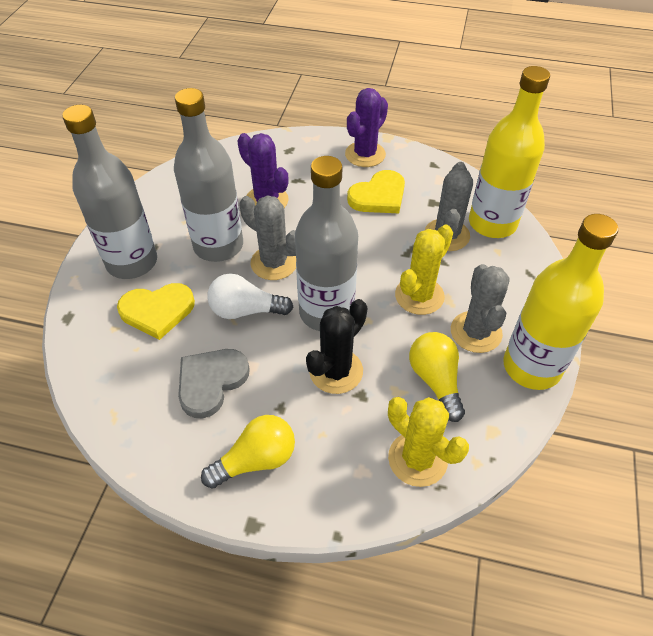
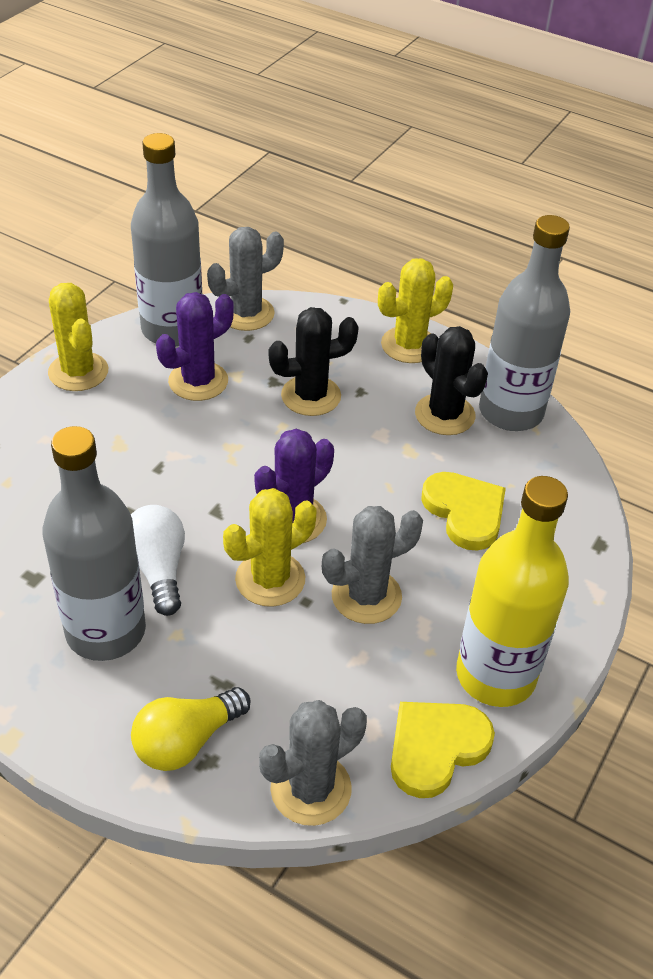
black cactus: 1 -> 2
grey heart: 1 -> 0
yellow bottle: 2 -> 1
yellow cactus: 2 -> 3
yellow light bulb: 2 -> 1

